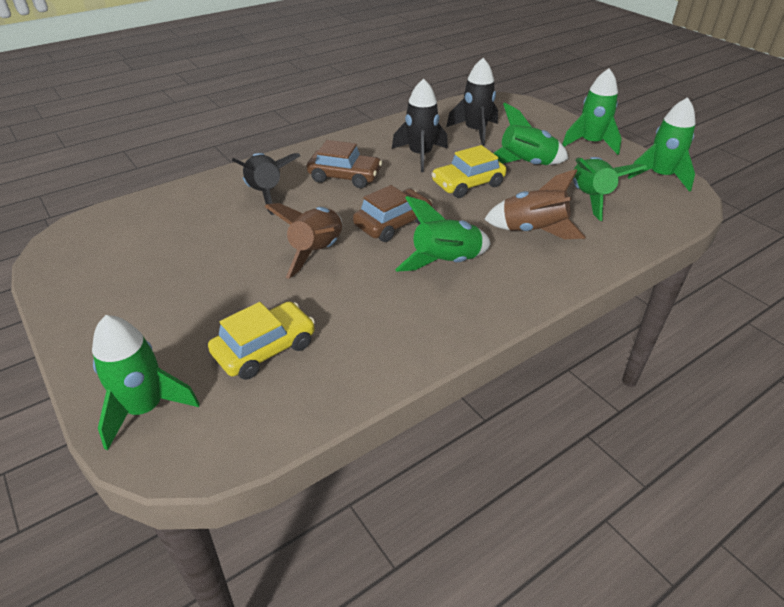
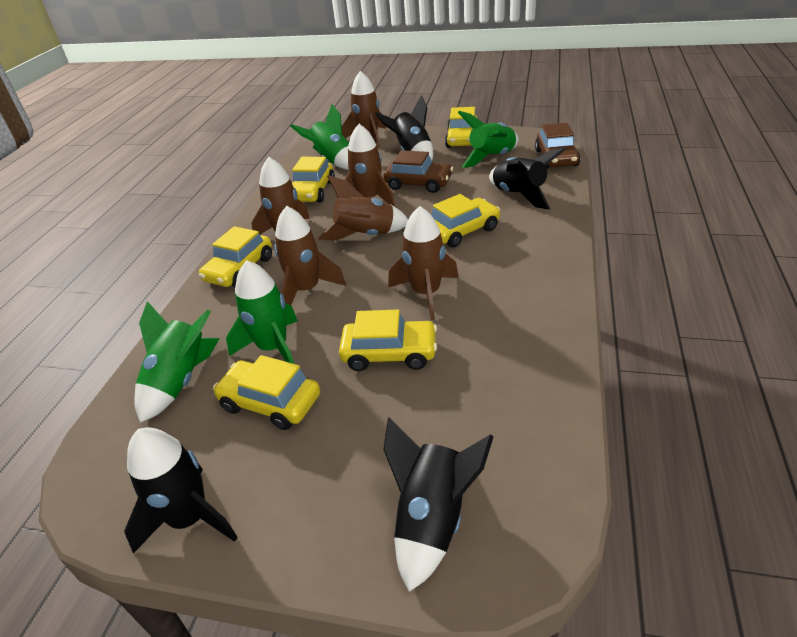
black rocket: 3 -> 4
brown rocket: 2 -> 6
green rocket: 6 -> 4
yellow car: 2 -> 6

